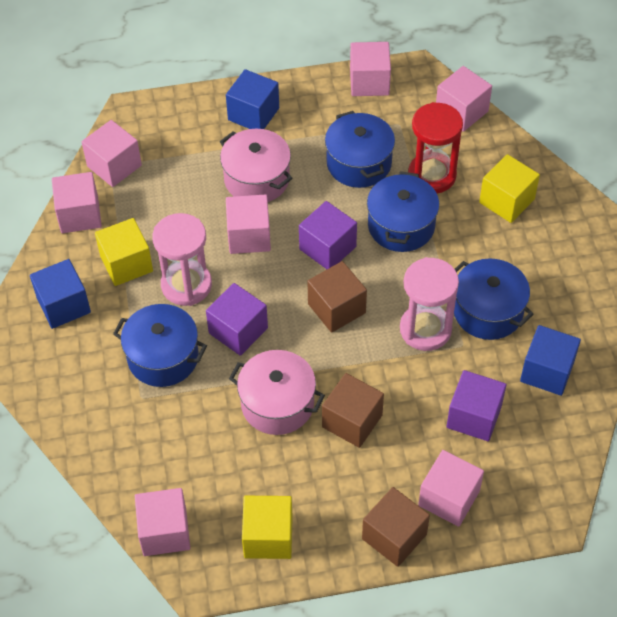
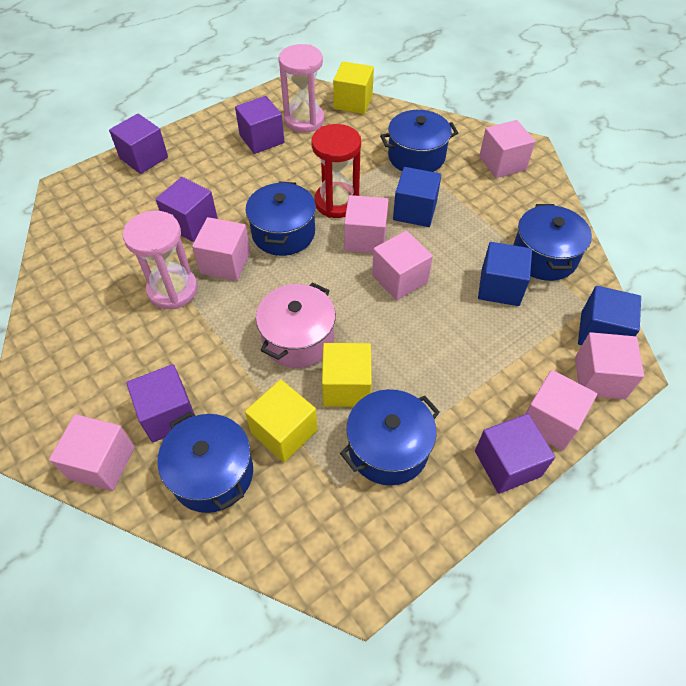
blue pot: 4 -> 5
brown cube: 3 -> 0
pink pot: 2 -> 1
purple cube: 3 -> 5

